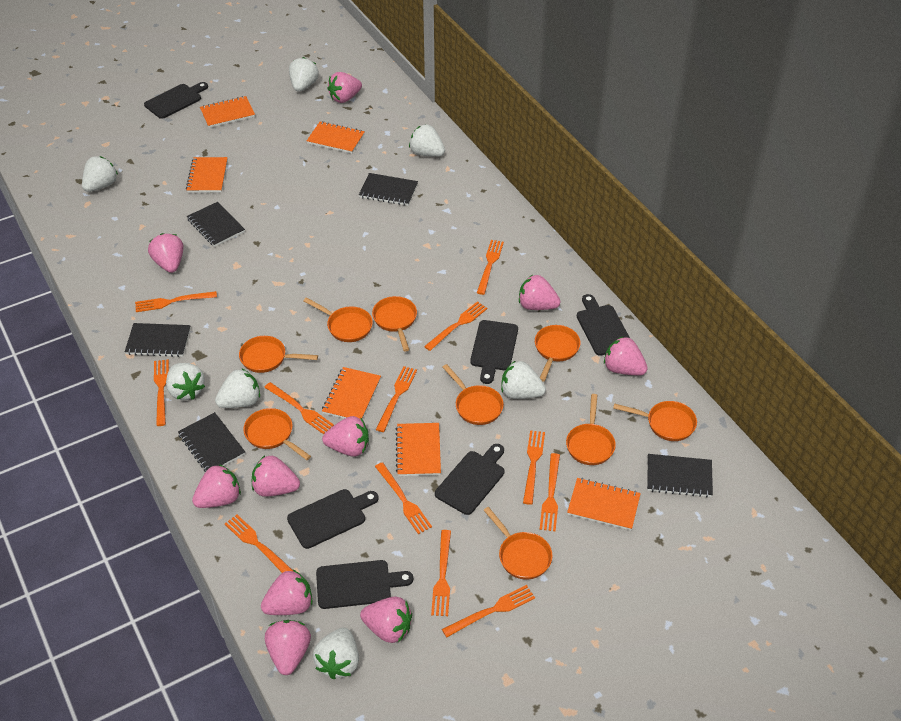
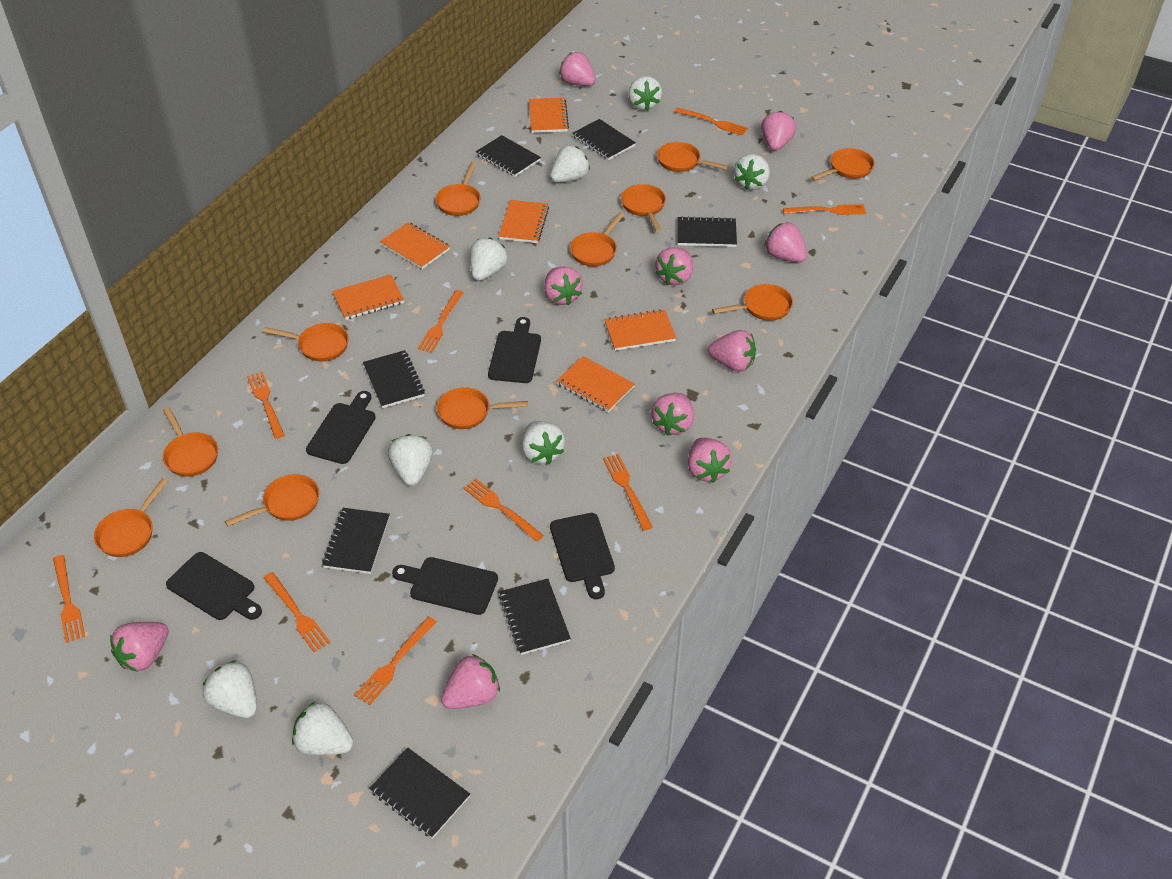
black cutting board: 6 -> 5
black notebook: 5 -> 7
orange fork: 12 -> 9
orange pan: 9 -> 11
white strawberry: 7 -> 8

